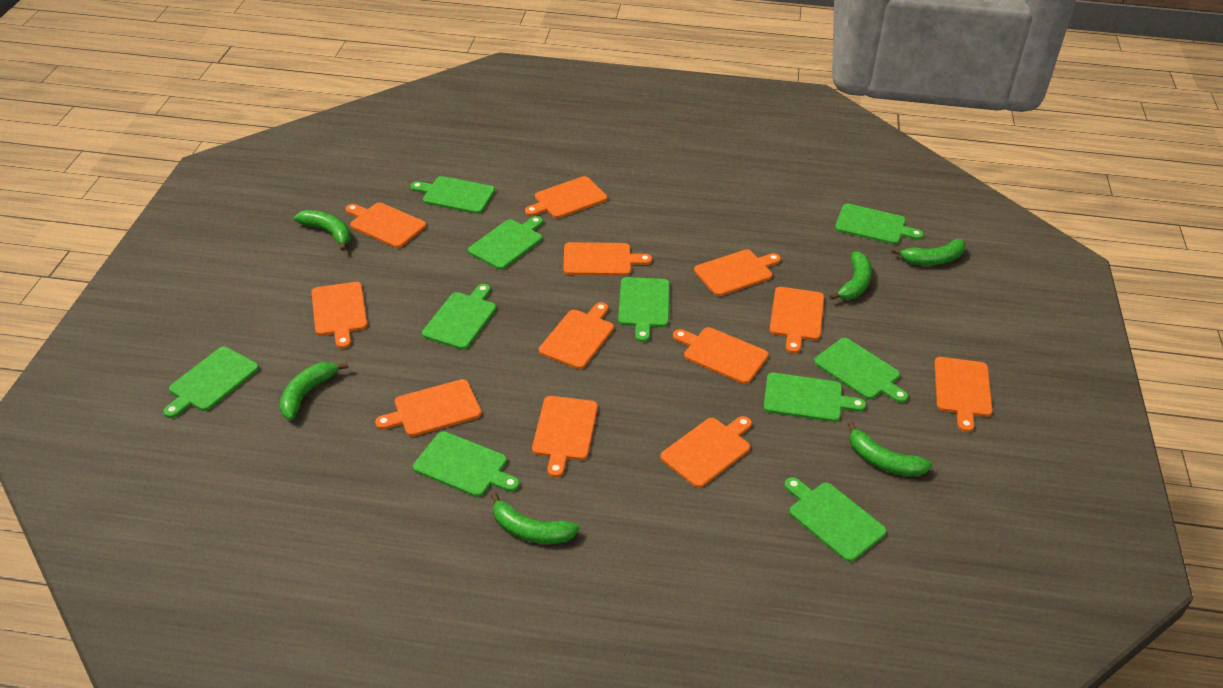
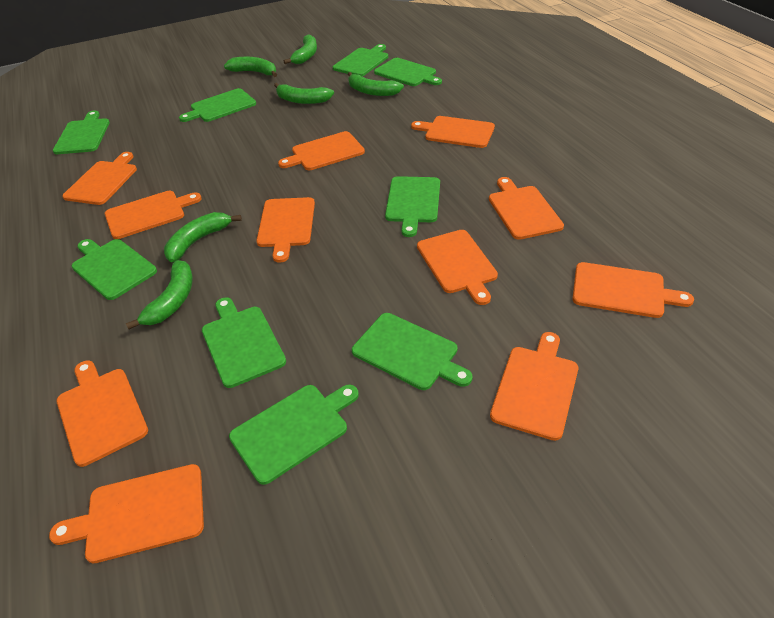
green cutting board: 10 -> 9
orange cutting board: 12 -> 11

